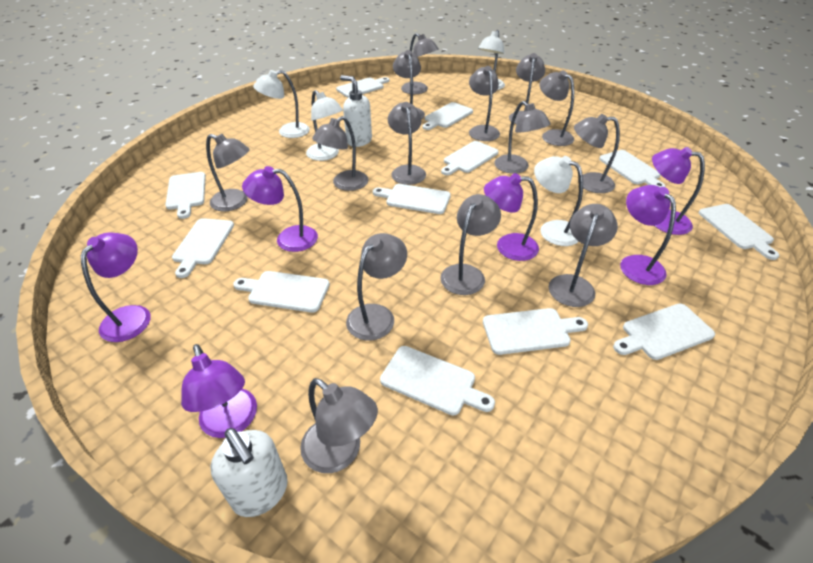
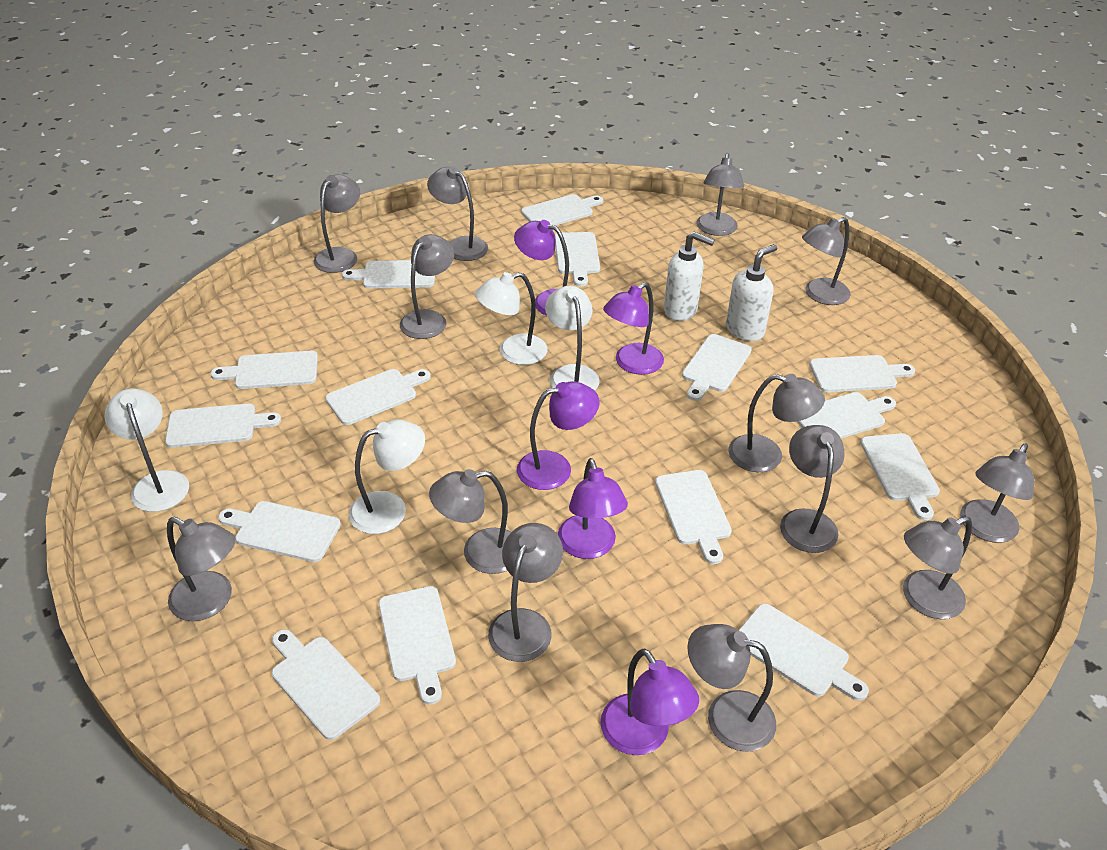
grey lamp: 14 -> 13
purple lamp: 6 -> 5
white cutting board: 12 -> 15

